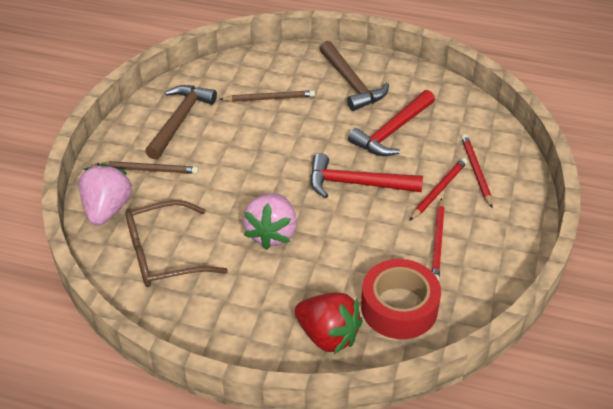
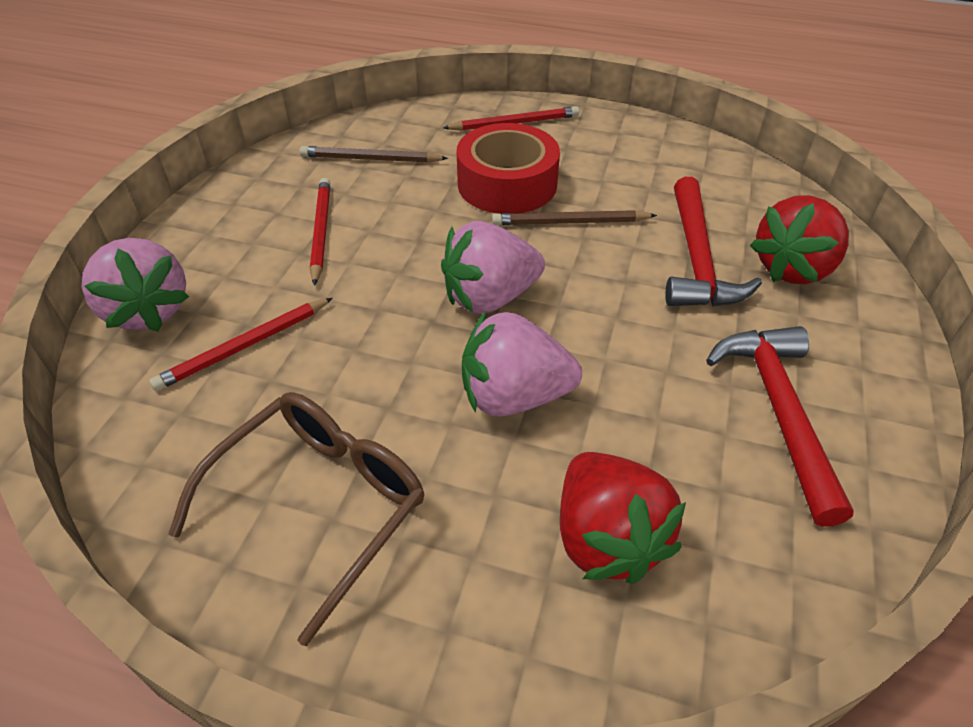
brown hammer: 2 -> 0
pink strawberry: 2 -> 3
red strawberry: 1 -> 2

